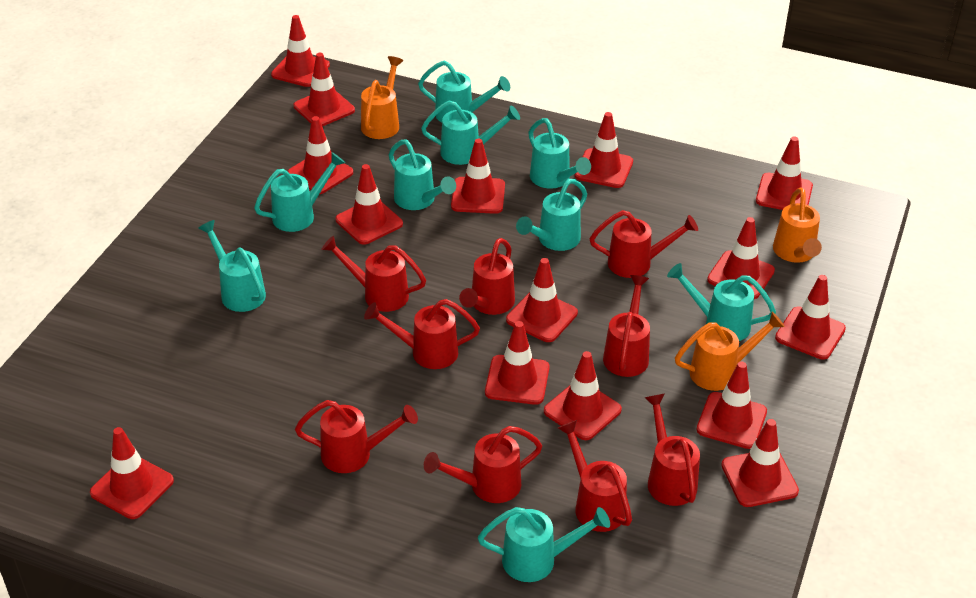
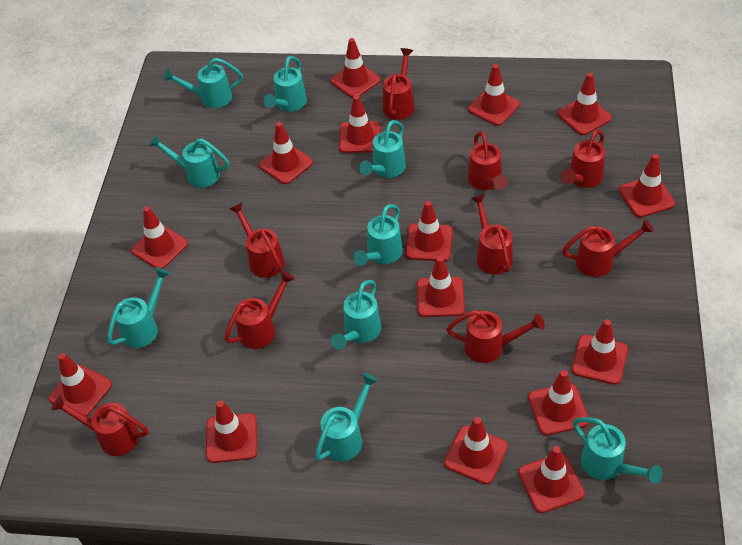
orange watering can: 3 -> 0

